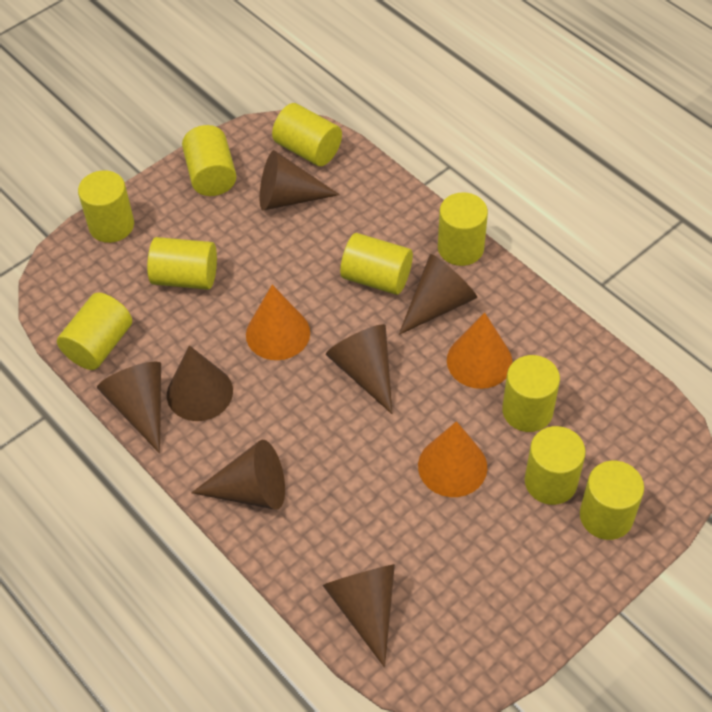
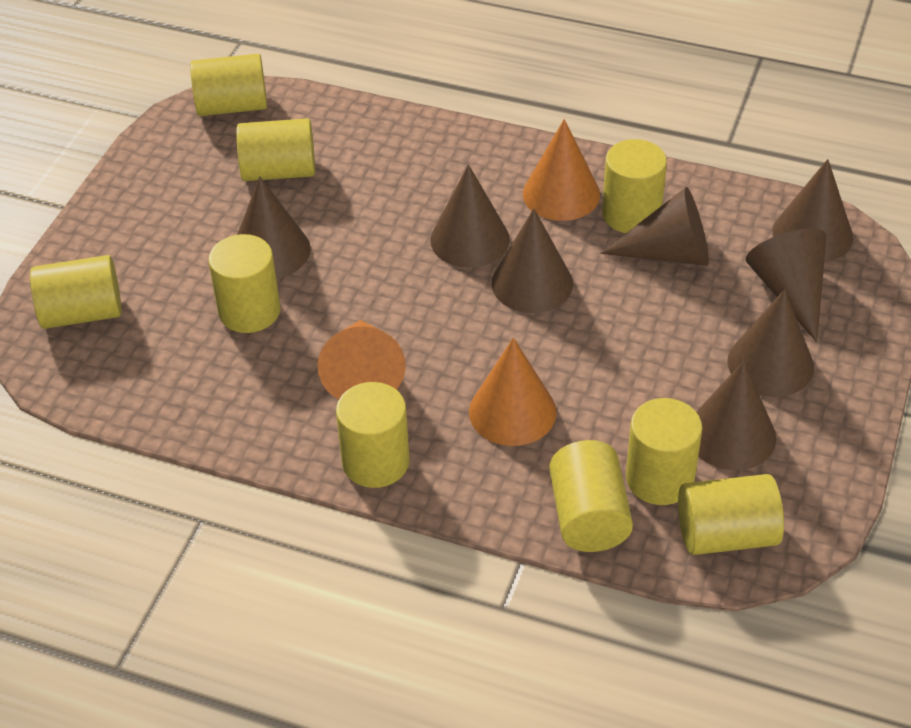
brown cone: 7 -> 8
yellow cylinder: 10 -> 9

